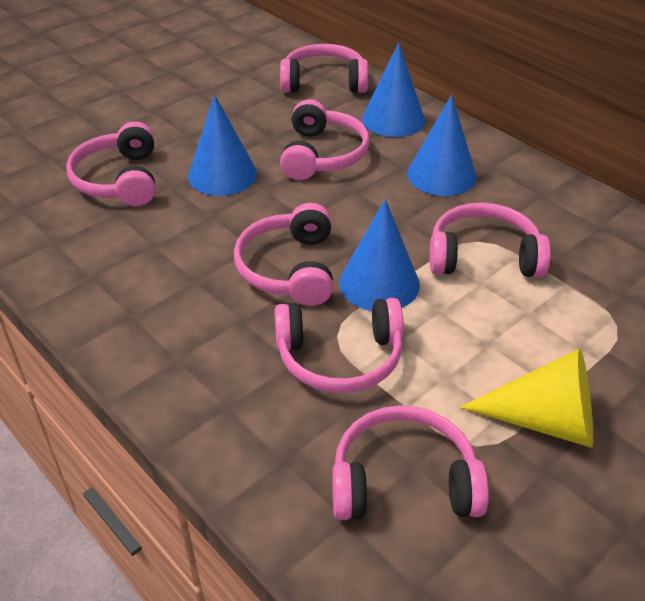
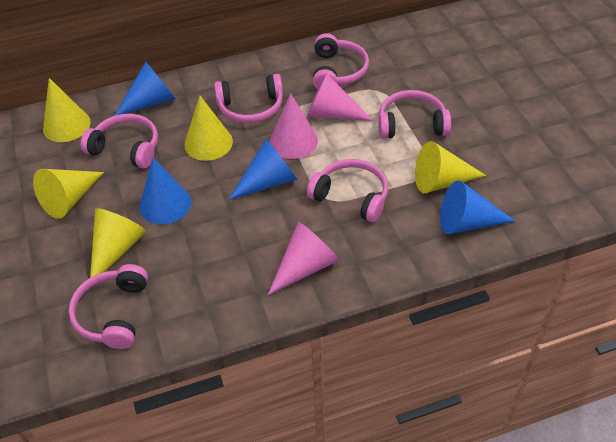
pink cone: 0 -> 3
pink headphones: 7 -> 6
yellow cone: 1 -> 5

